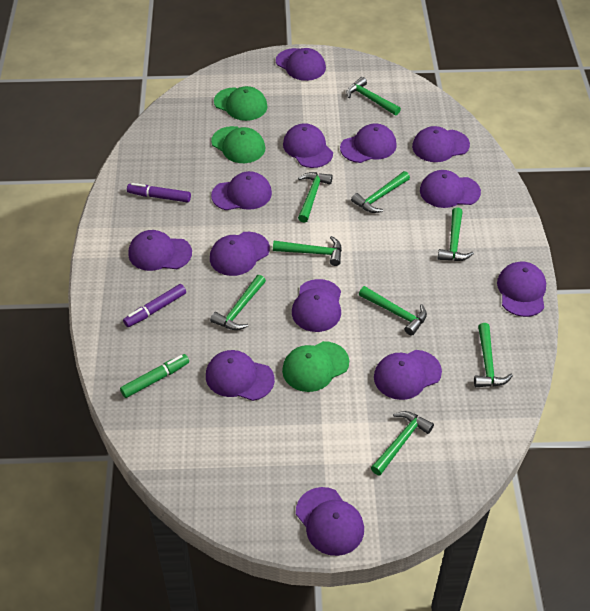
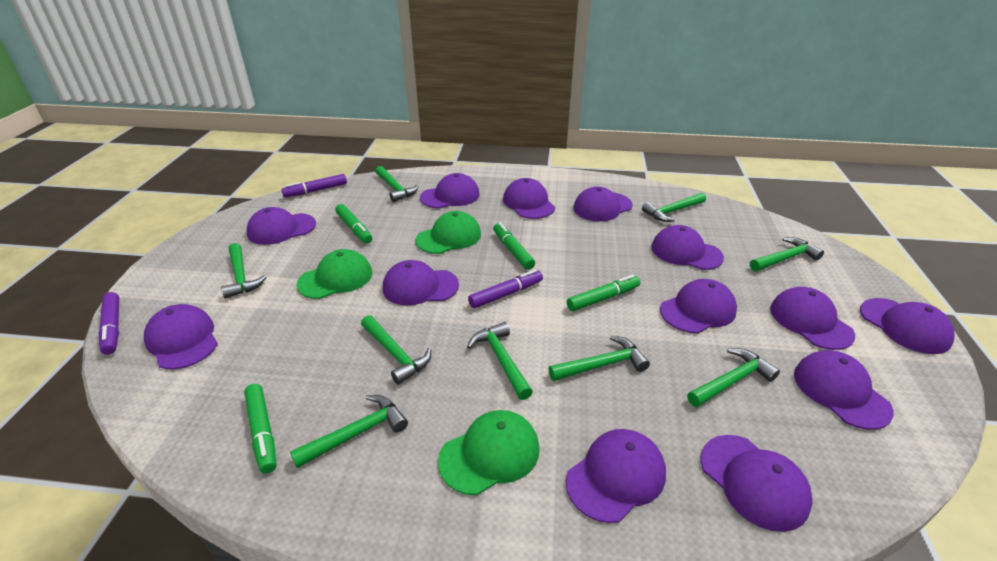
green marker: 1 -> 4
purple marker: 2 -> 3

